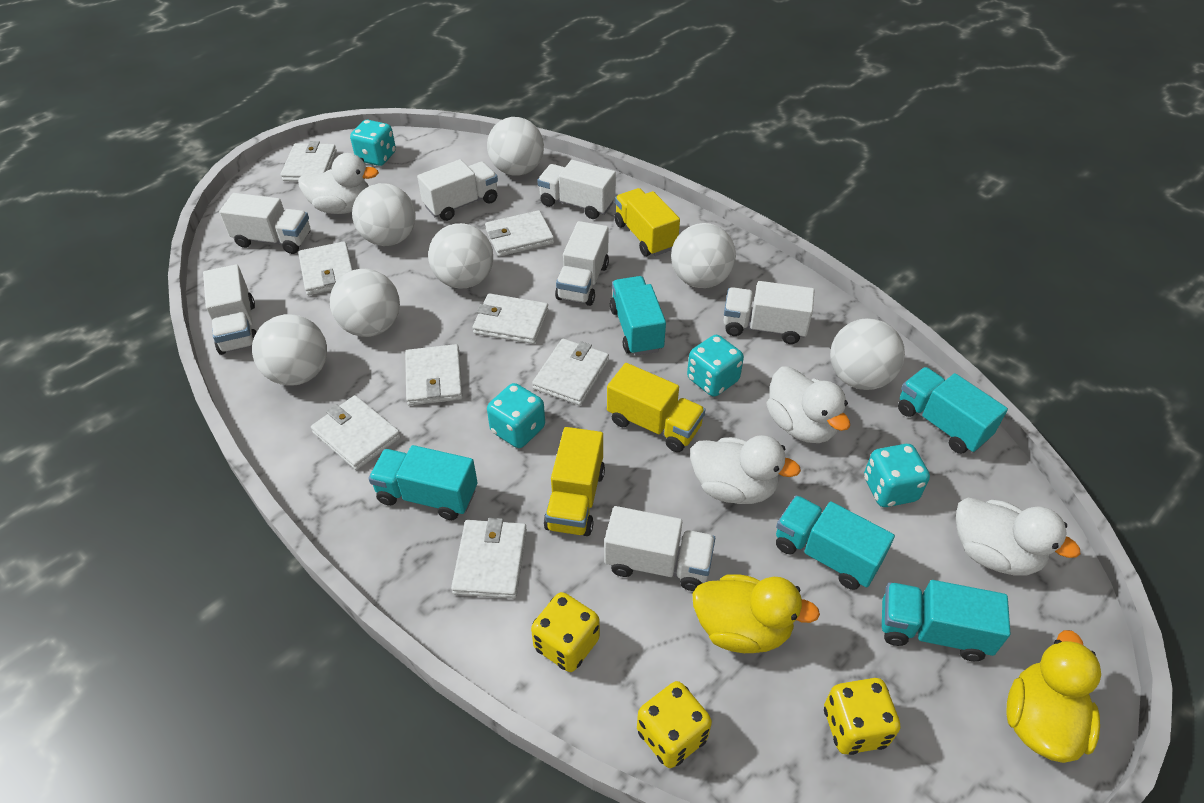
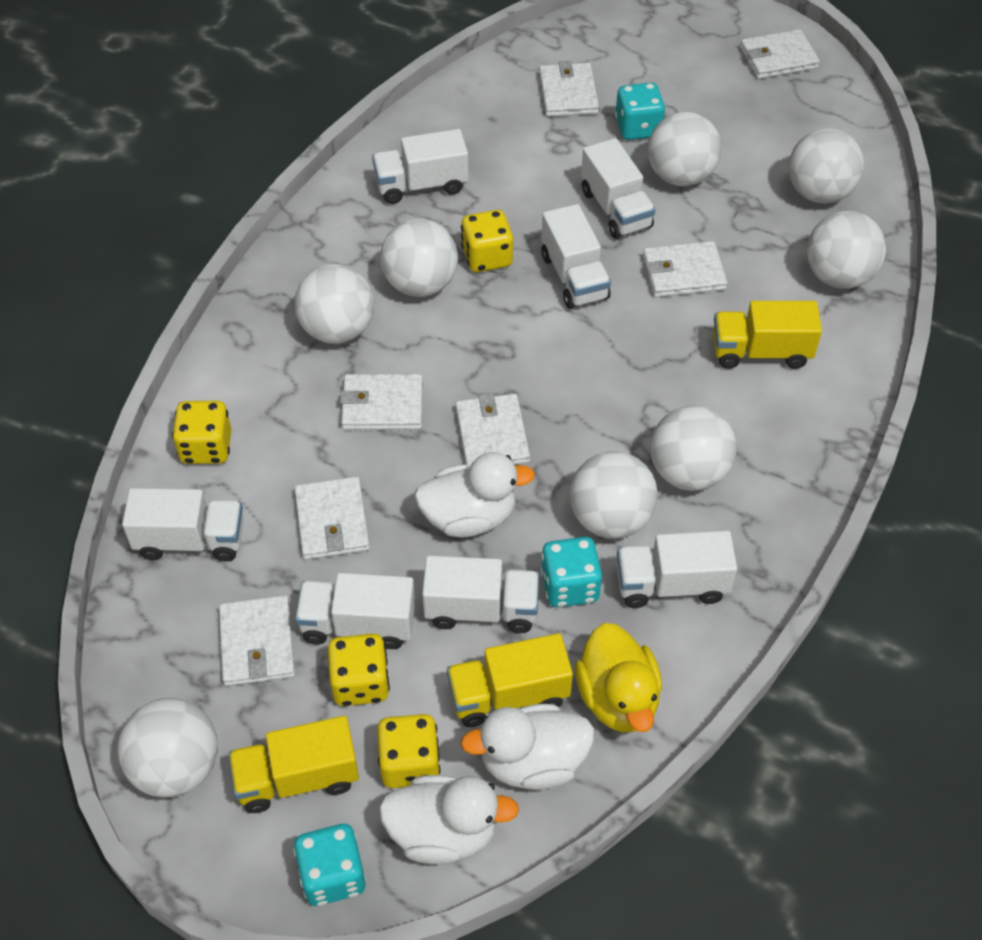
turquoise dice: 4 -> 3
turquoise truck: 5 -> 0
white ball: 7 -> 8
white duck: 4 -> 3
white wallet: 8 -> 7
yellow dice: 3 -> 4
yellow duck: 2 -> 1

